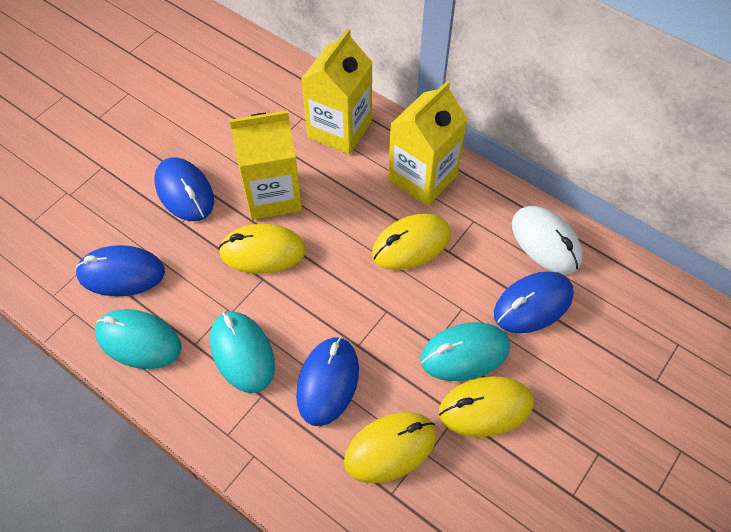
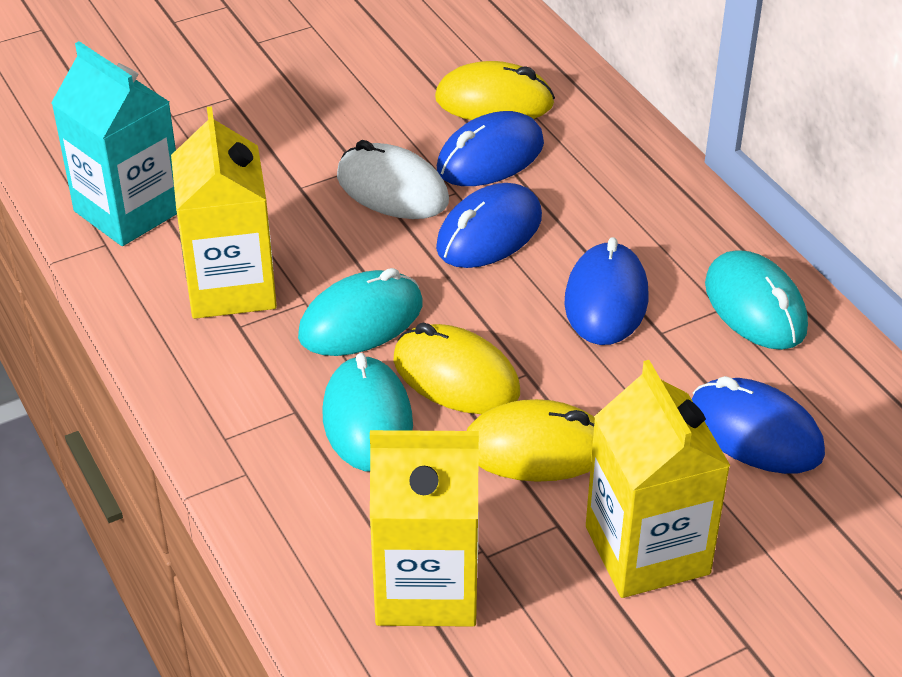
turquoise carton: 0 -> 1
yellow mouse: 4 -> 3

